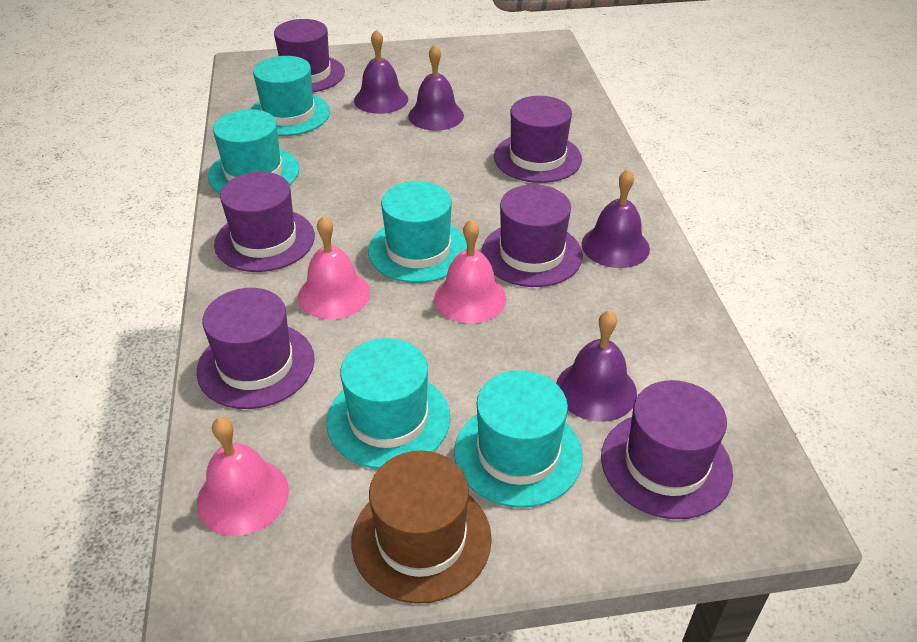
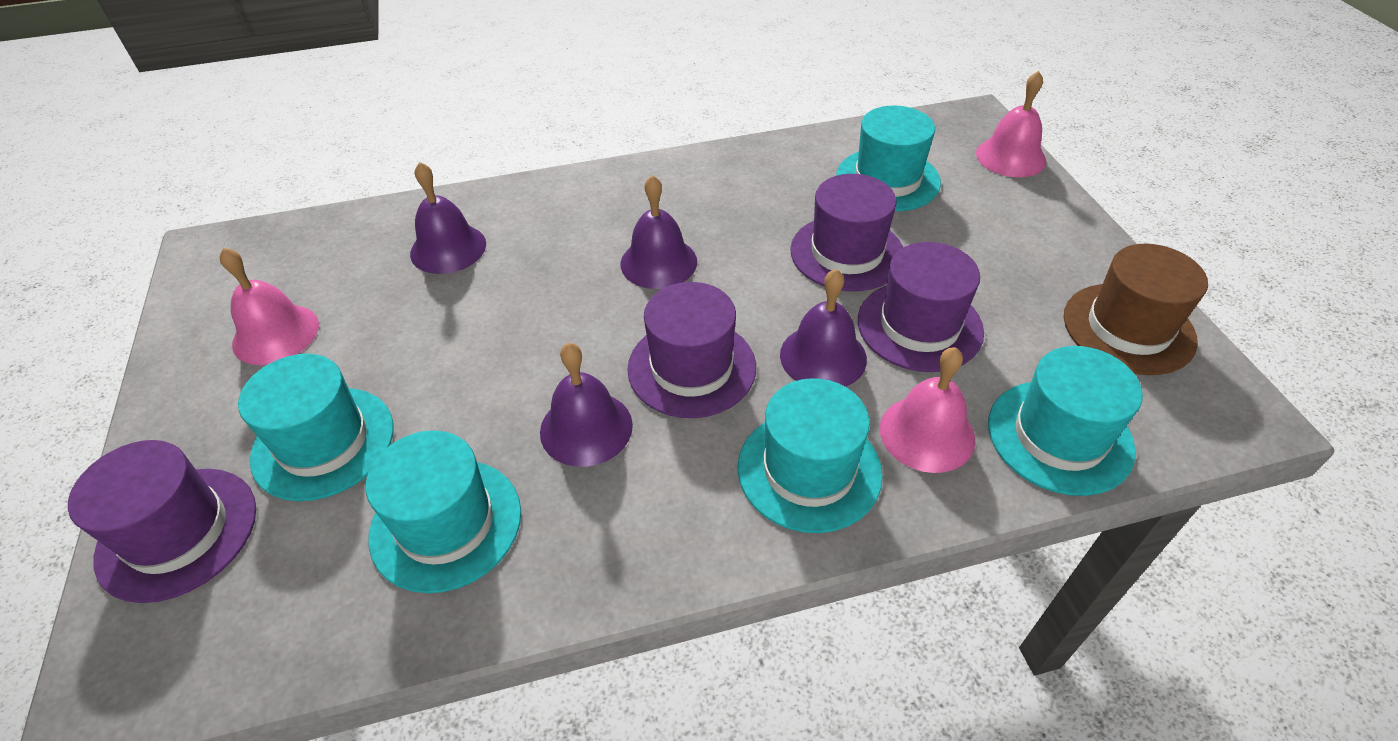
purple hat: 6 -> 4

